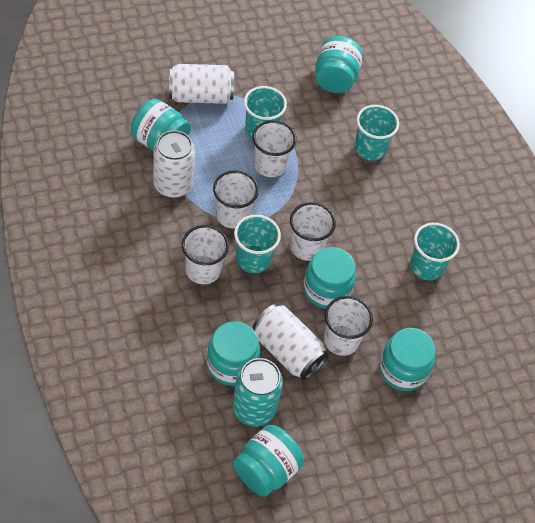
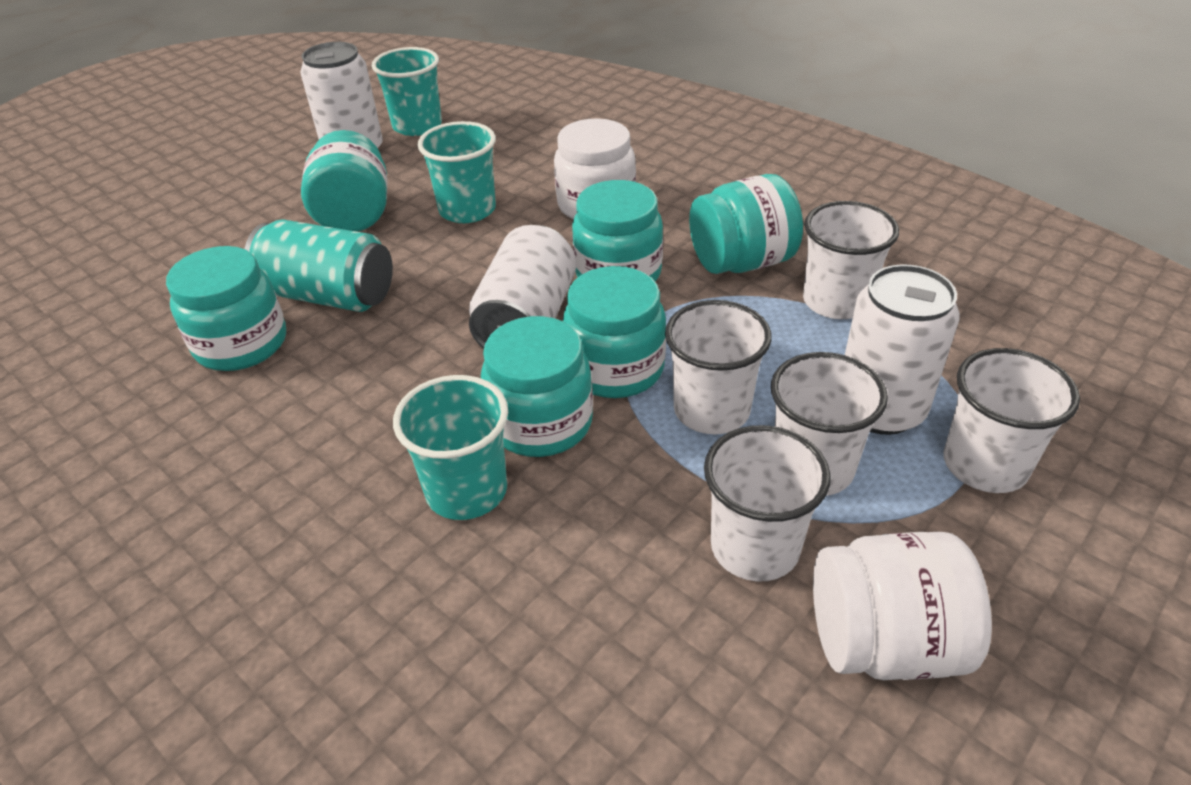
turquoise cup: 4 -> 3
white jar: 0 -> 2

